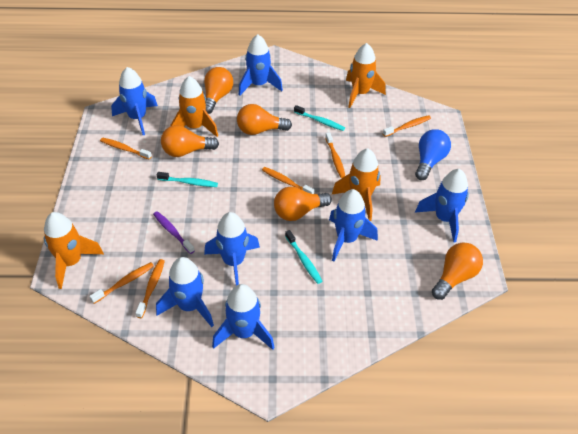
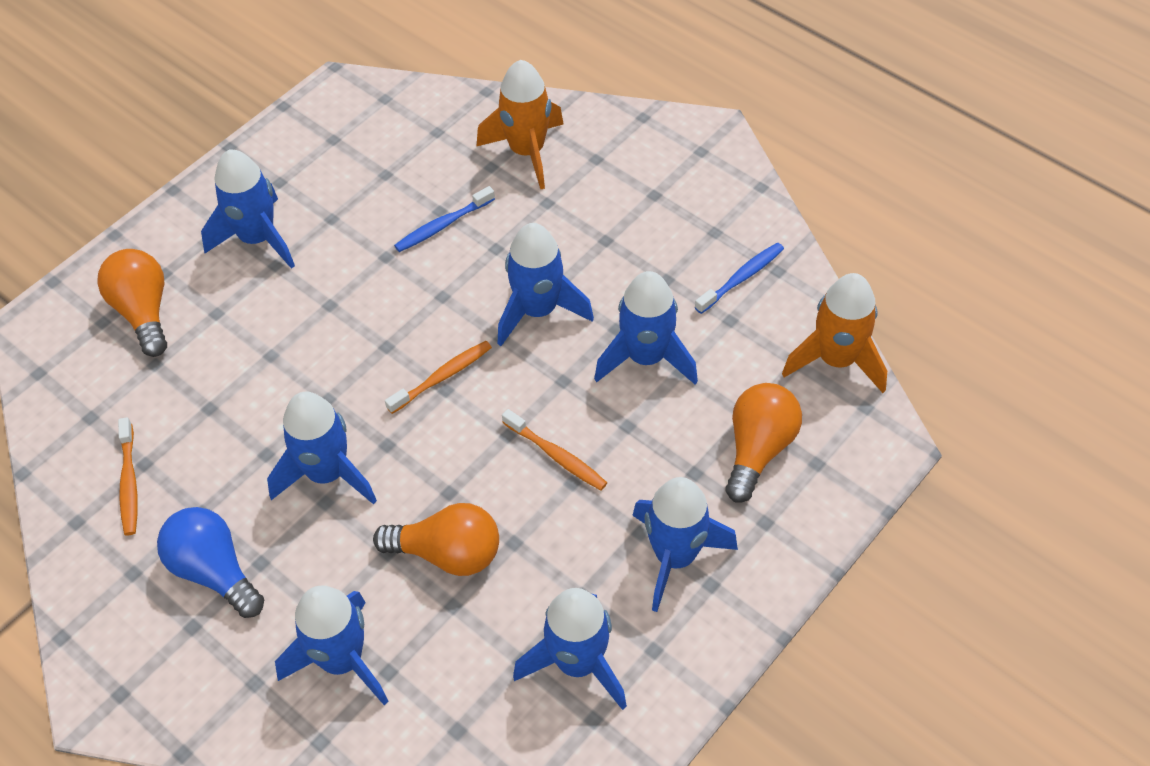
blue toothbrush: 0 -> 2
orange light bulb: 5 -> 3
orange rocket: 4 -> 2
orange toothbrush: 6 -> 3
purple toothbrush: 1 -> 0
turquoise toothbrush: 3 -> 0

